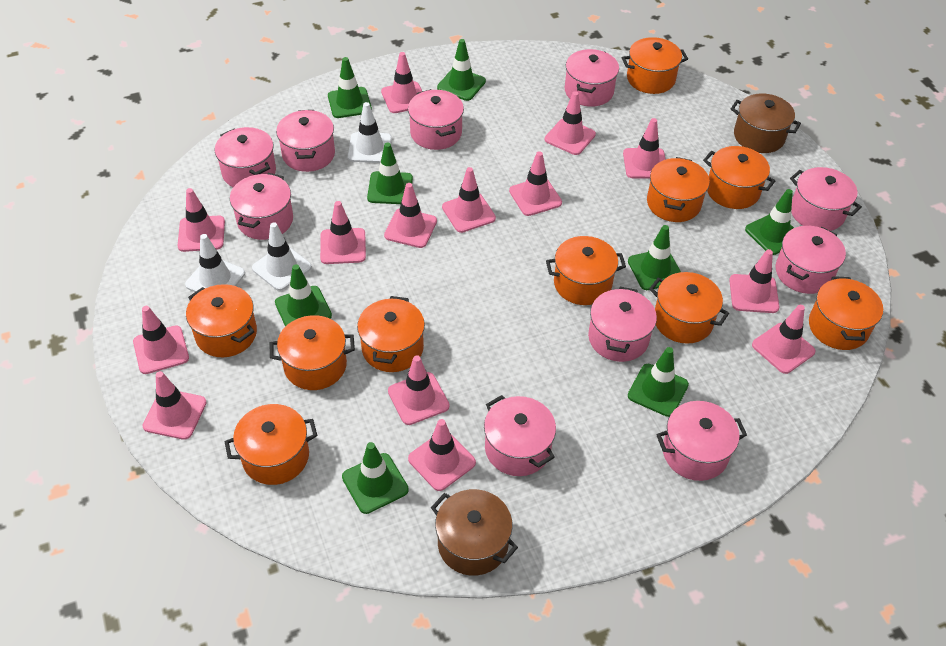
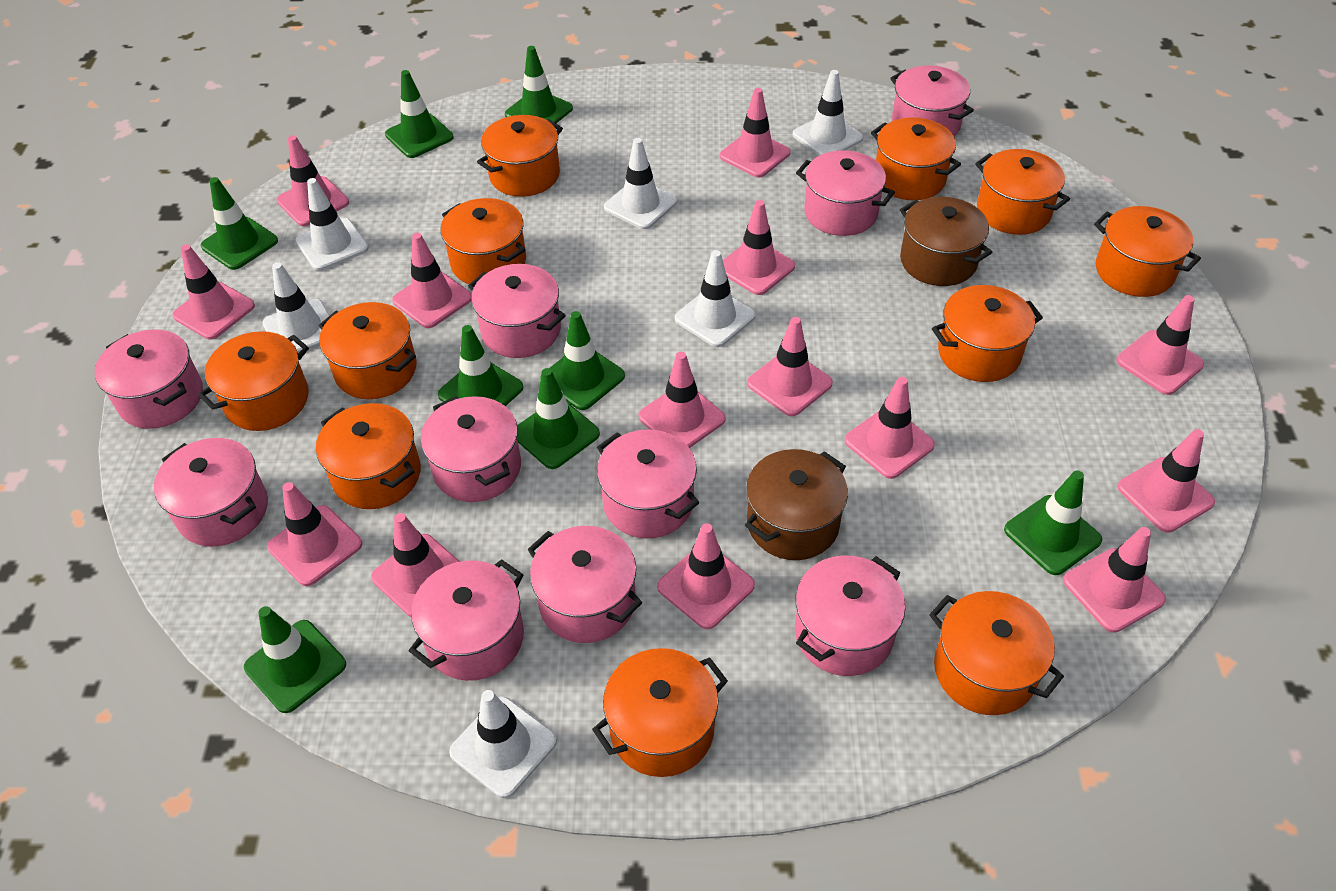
orange pot: 10 -> 11
white traffic cone: 3 -> 6

